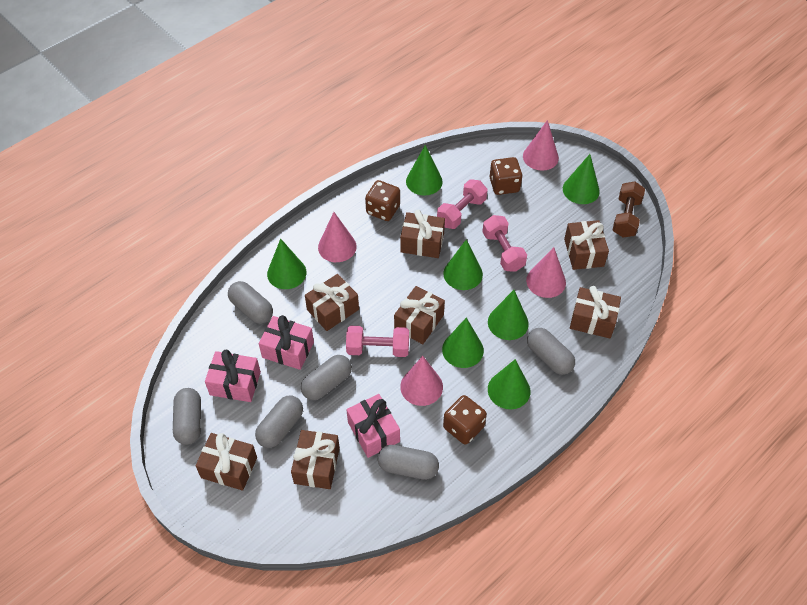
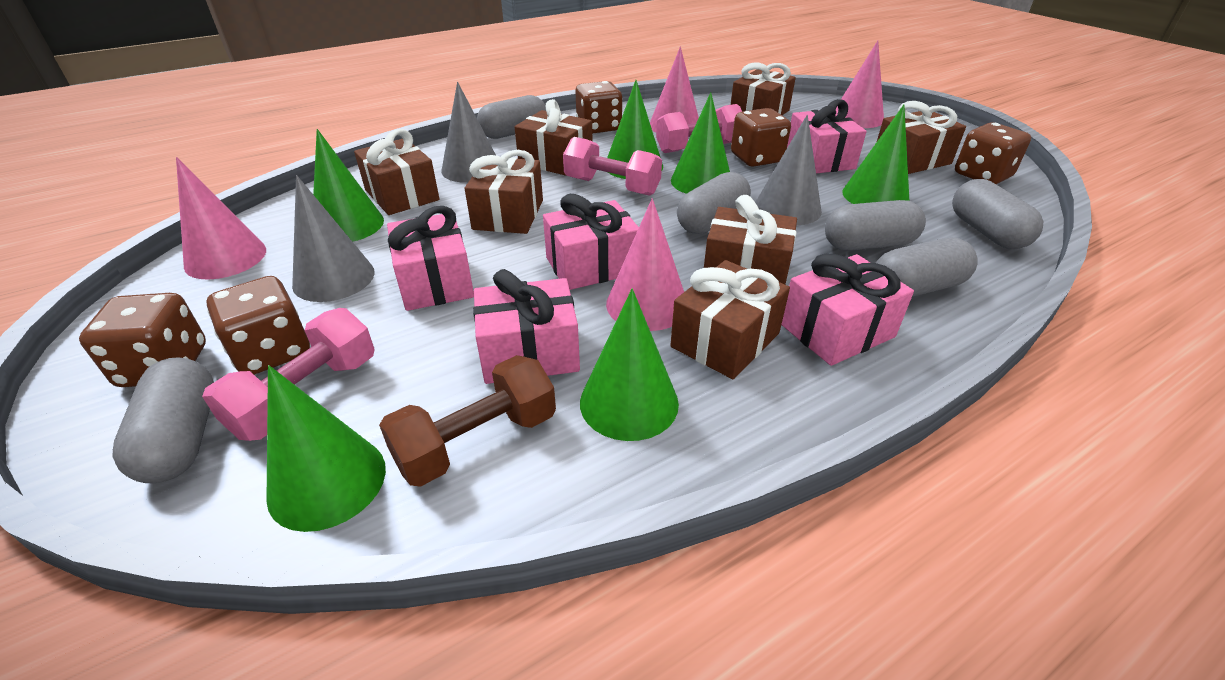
brown dice: 3 -> 5
green cone: 7 -> 6
grey cone: 0 -> 3
pink gift: 3 -> 5

